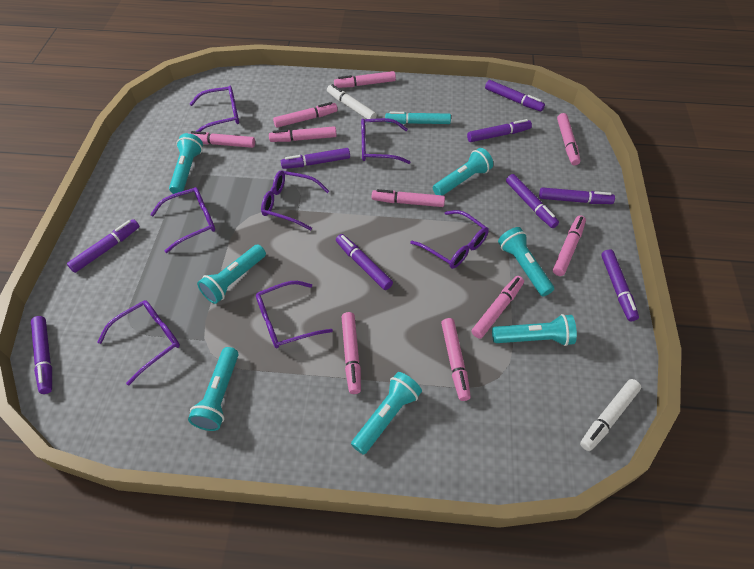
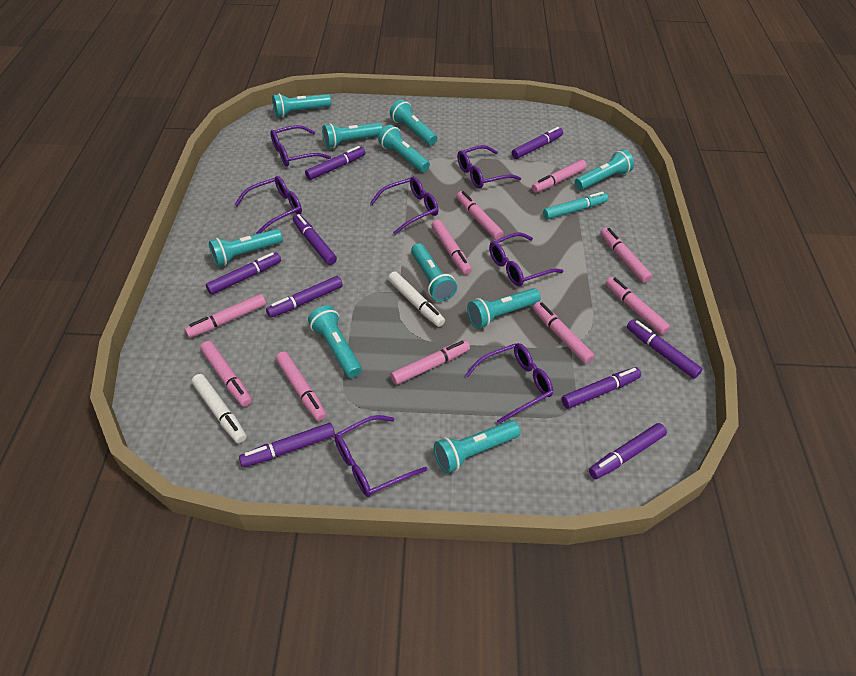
turquoise flashlight: 7 -> 10

